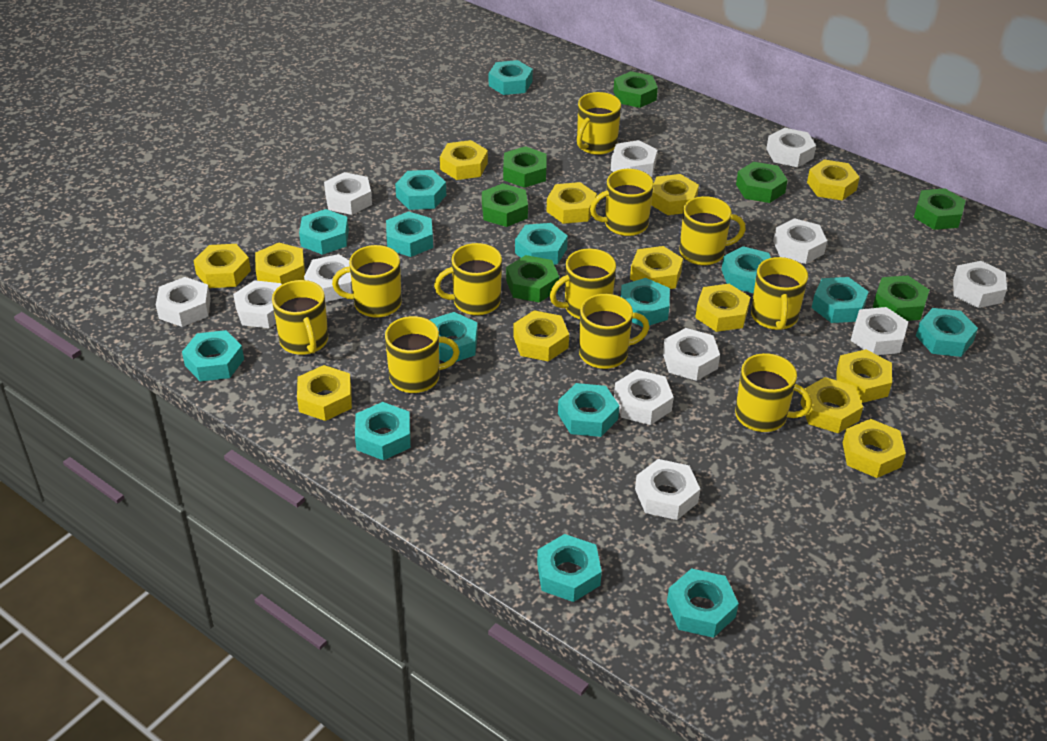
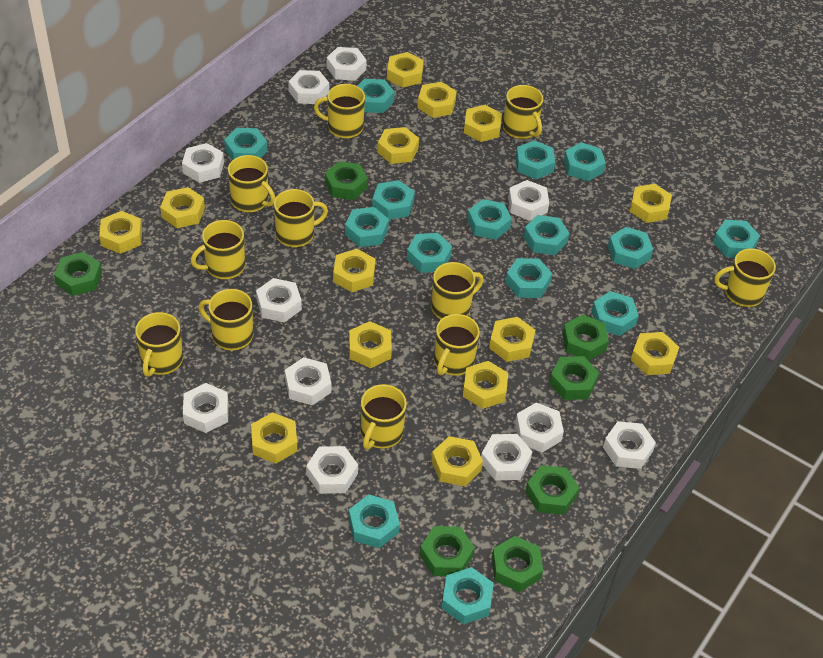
white nut: 12 -> 11
yellow nut: 13 -> 14

